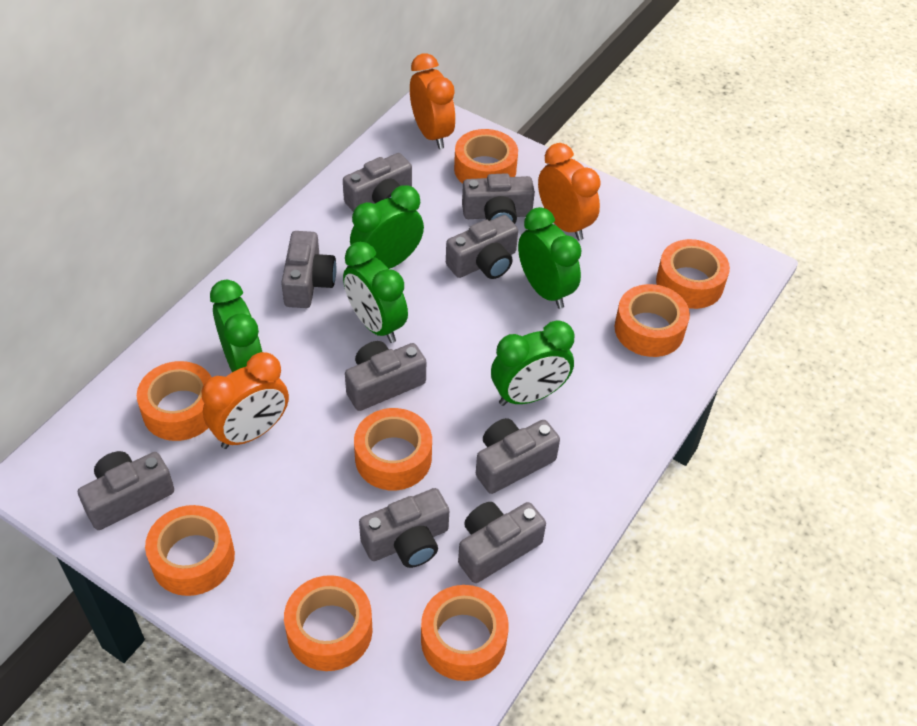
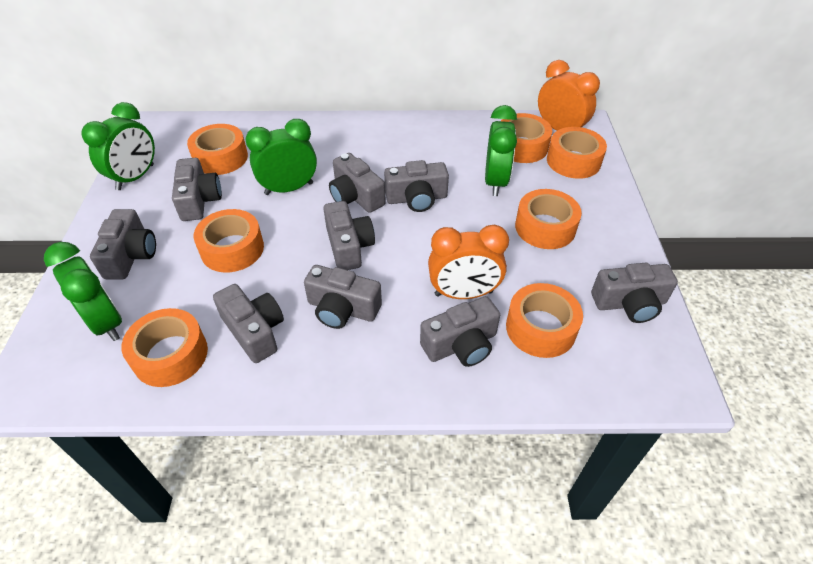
green clock: 5 -> 4
orange clock: 3 -> 2
orange tape: 8 -> 7

